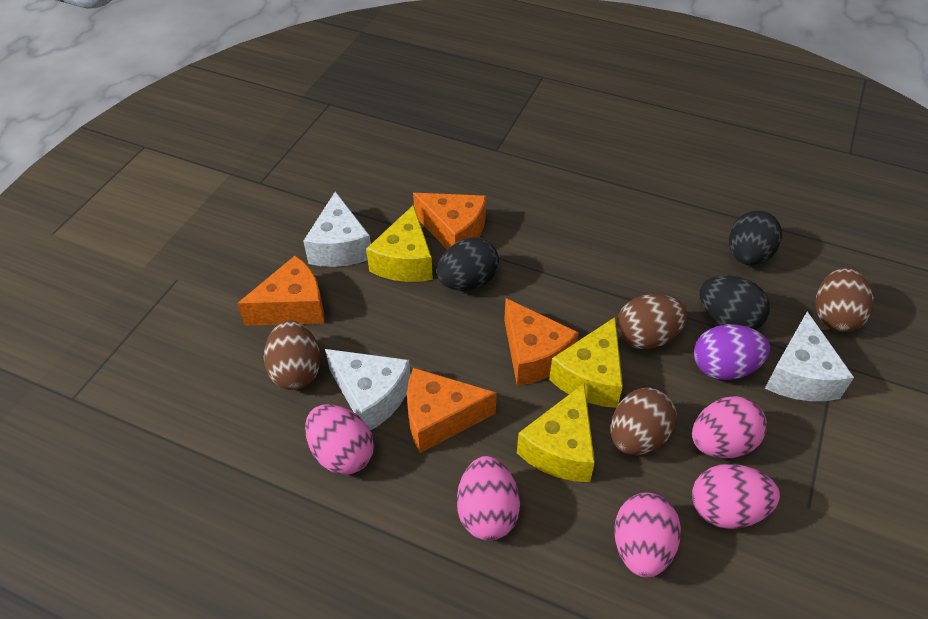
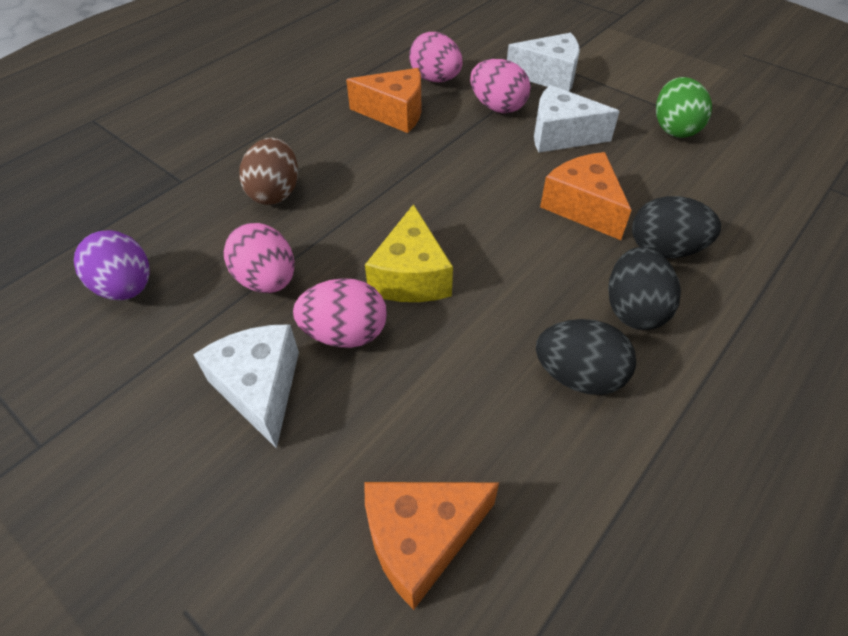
brown egg: 4 -> 1
green egg: 0 -> 1
orange cheese: 4 -> 3
pink egg: 5 -> 4
yellow cheese: 3 -> 1

